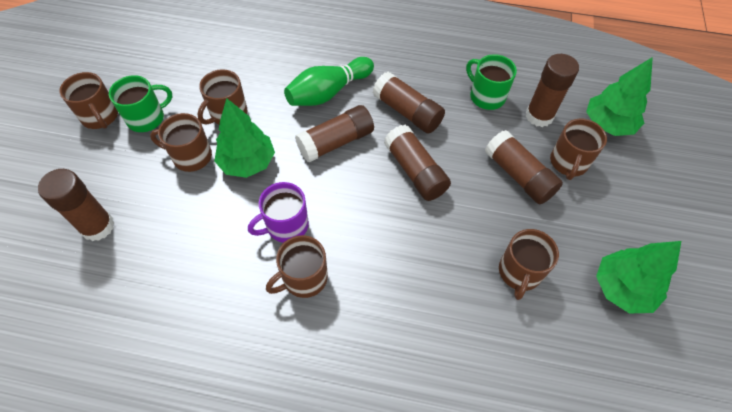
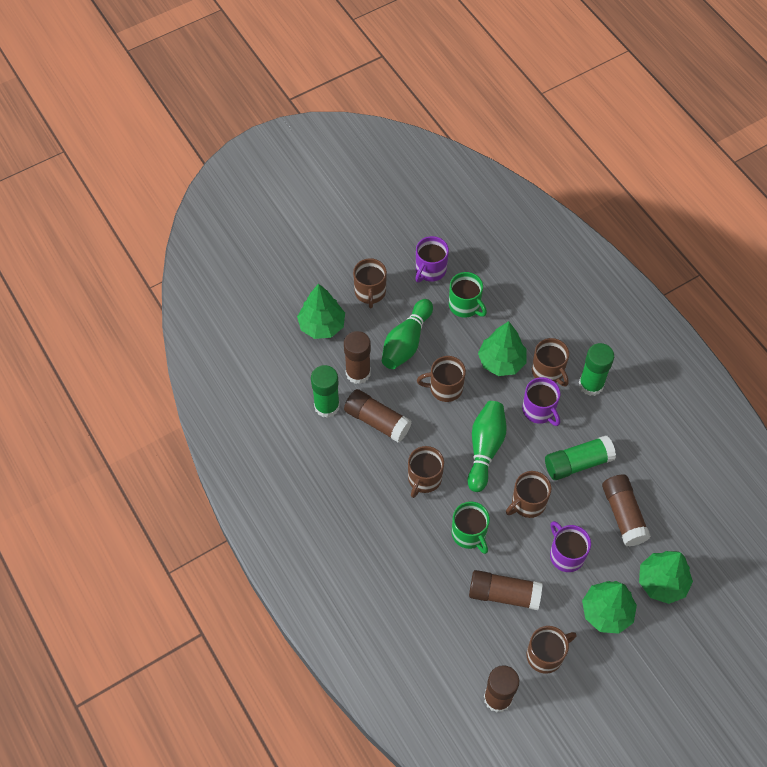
brown glue stick: 6 -> 5
green bowling pin: 1 -> 2
green glue stick: 0 -> 3
green tree: 3 -> 4
purple mug: 1 -> 3

